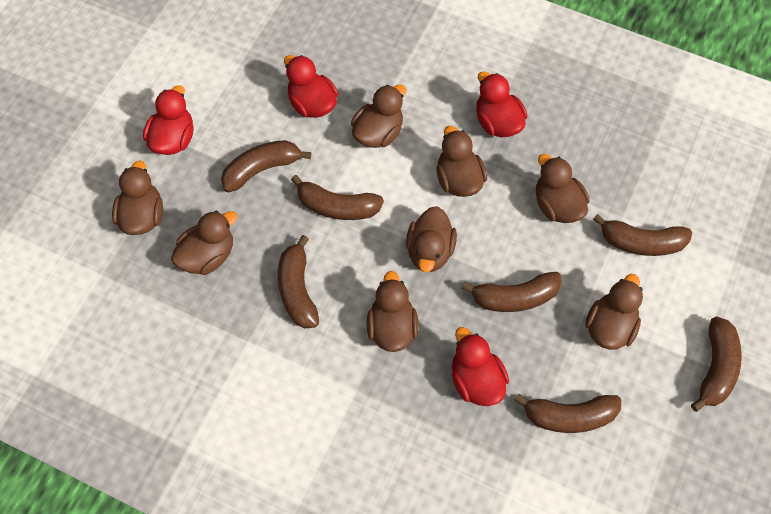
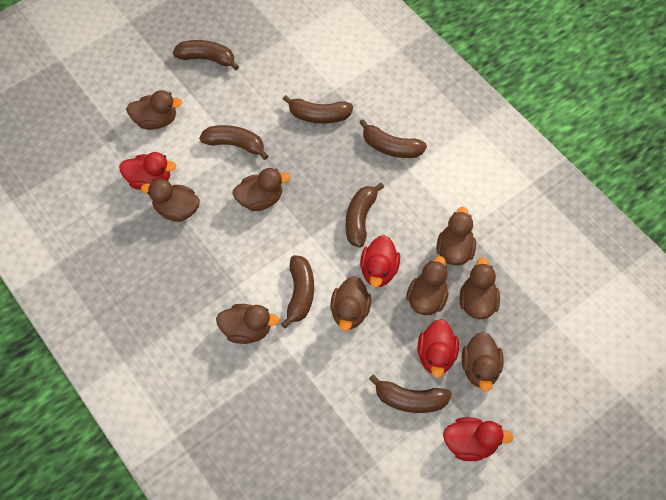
brown duck: 8 -> 9

